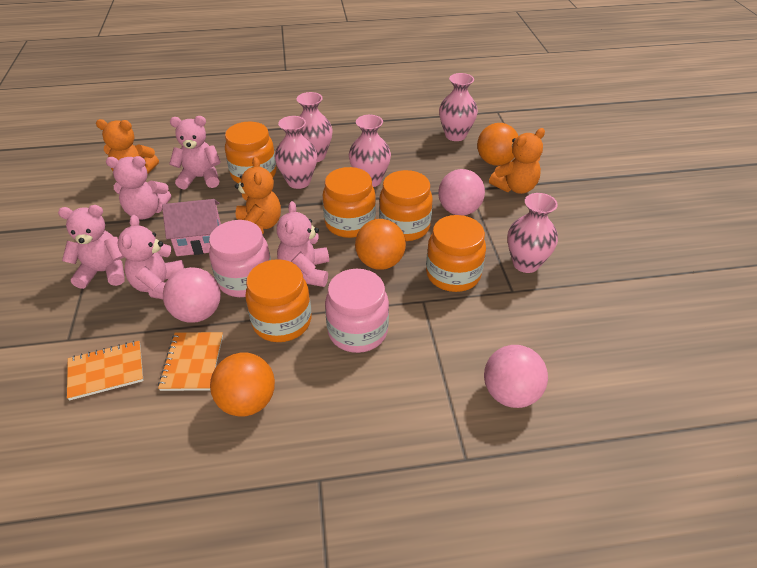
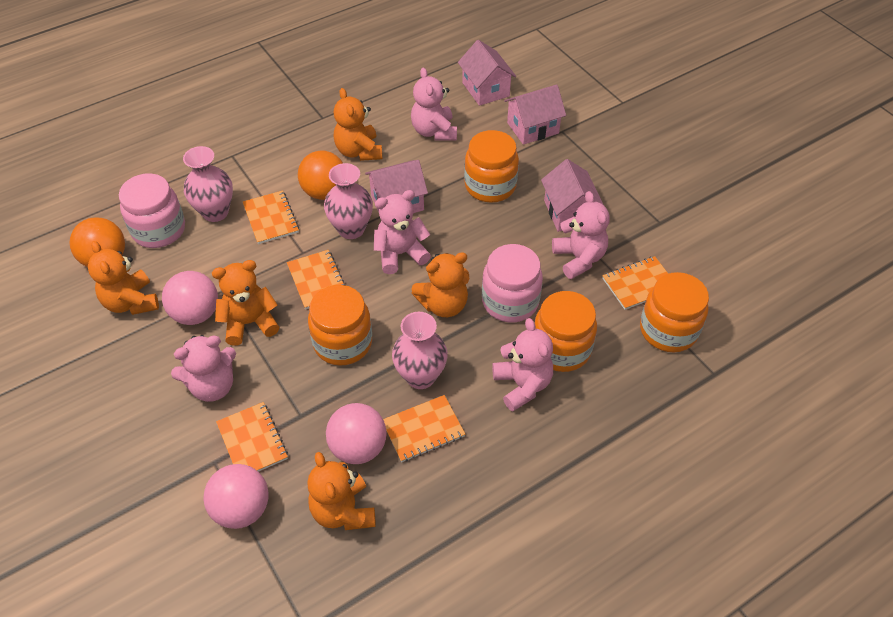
orange ball: 3 -> 2
orange jar: 5 -> 4
orange notebook: 2 -> 5
orange teddy bear: 3 -> 5
pink house: 1 -> 4
pink vase: 5 -> 3

